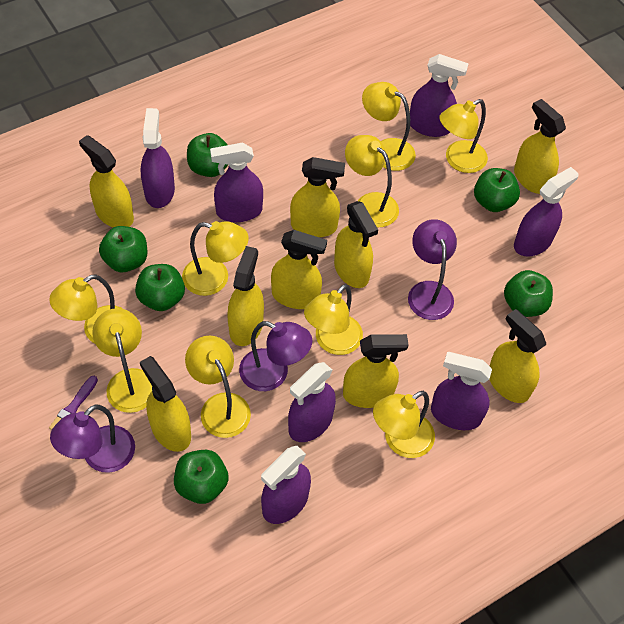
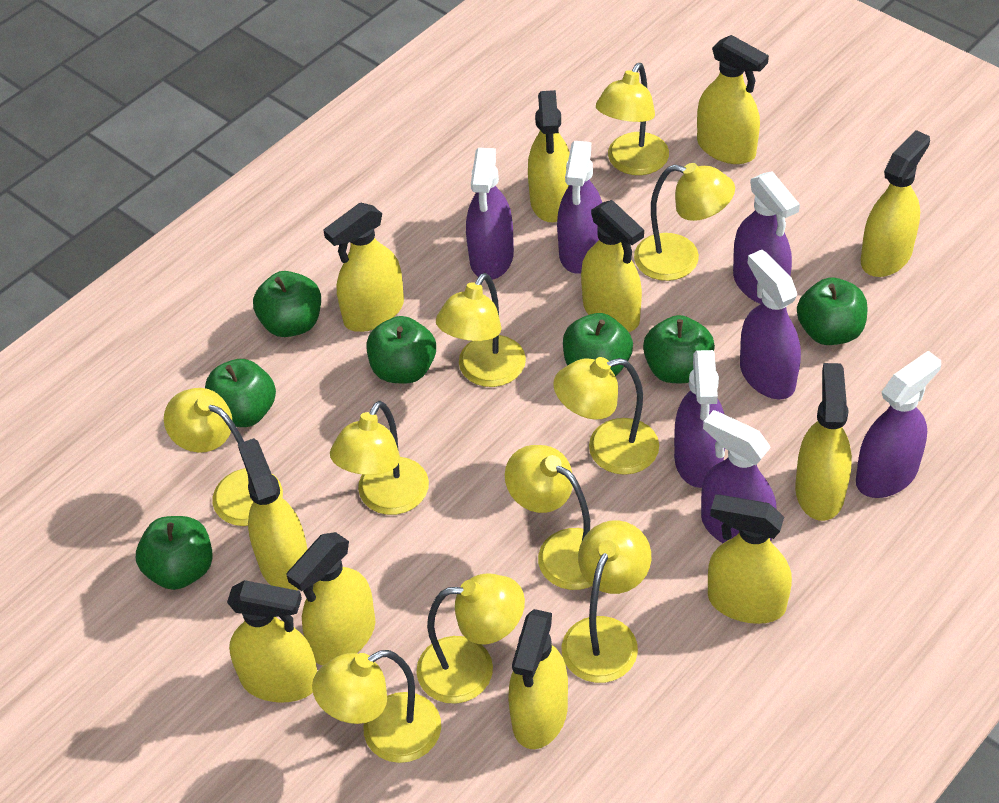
green apple: 6 -> 7
purple brush: 1 -> 0
purple lamp: 3 -> 0
yellow lamp: 9 -> 10
yellow spray bottle: 9 -> 11

